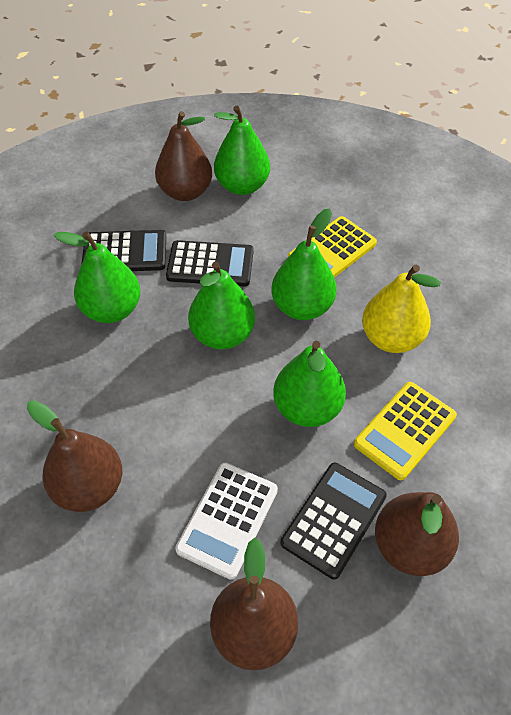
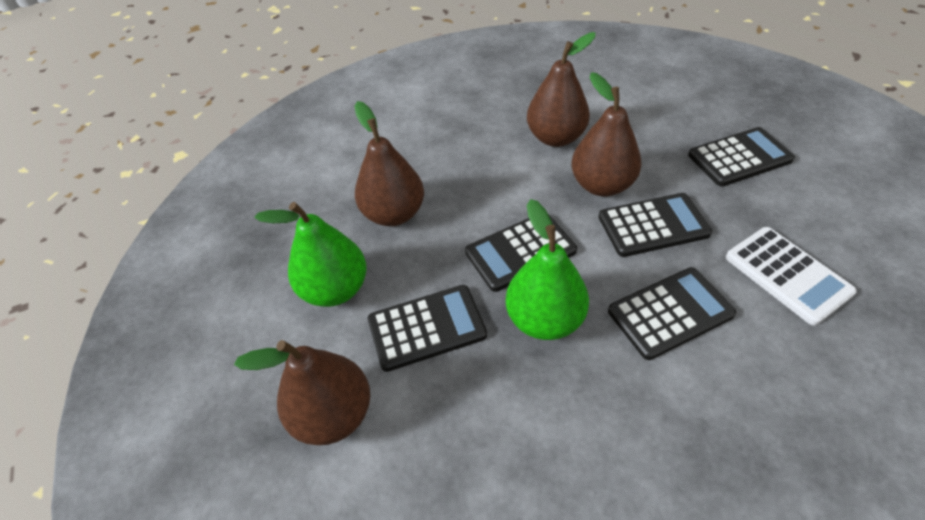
black calculator: 3 -> 5
green pear: 5 -> 2
yellow calculator: 2 -> 0
yellow pear: 1 -> 0

